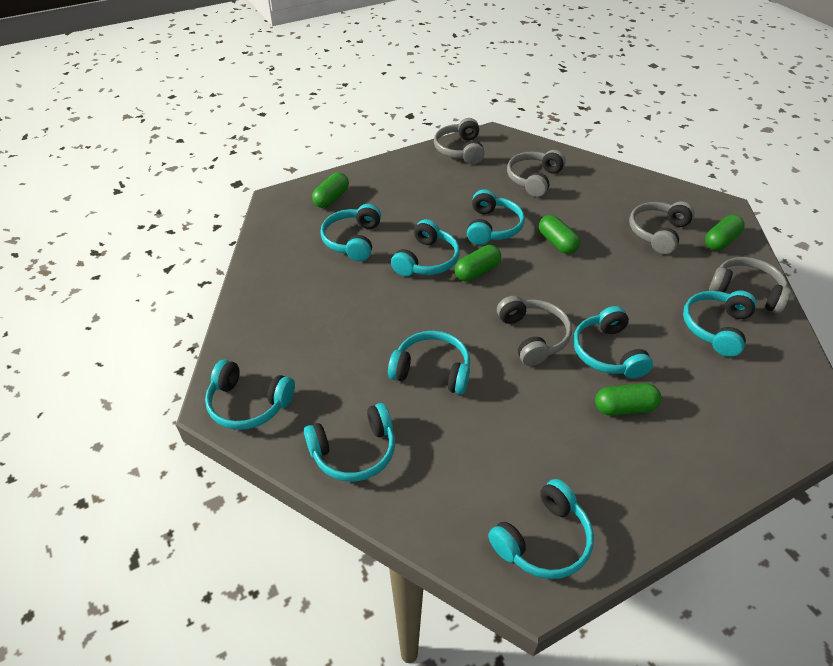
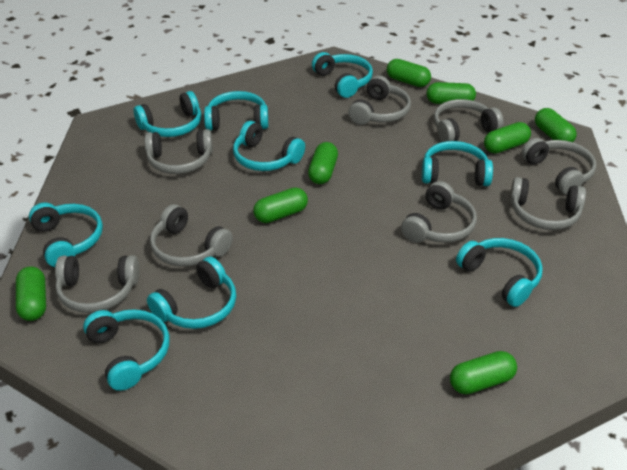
green capsule: 5 -> 8
grey headphones: 5 -> 8

